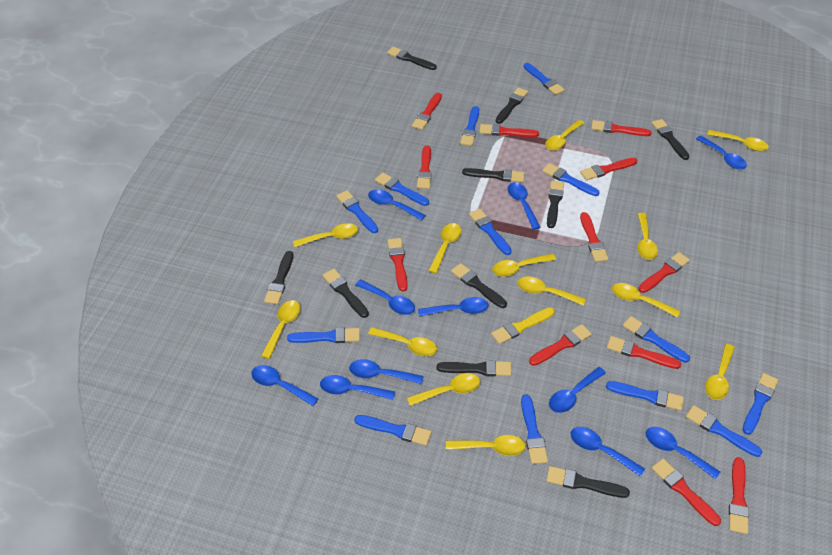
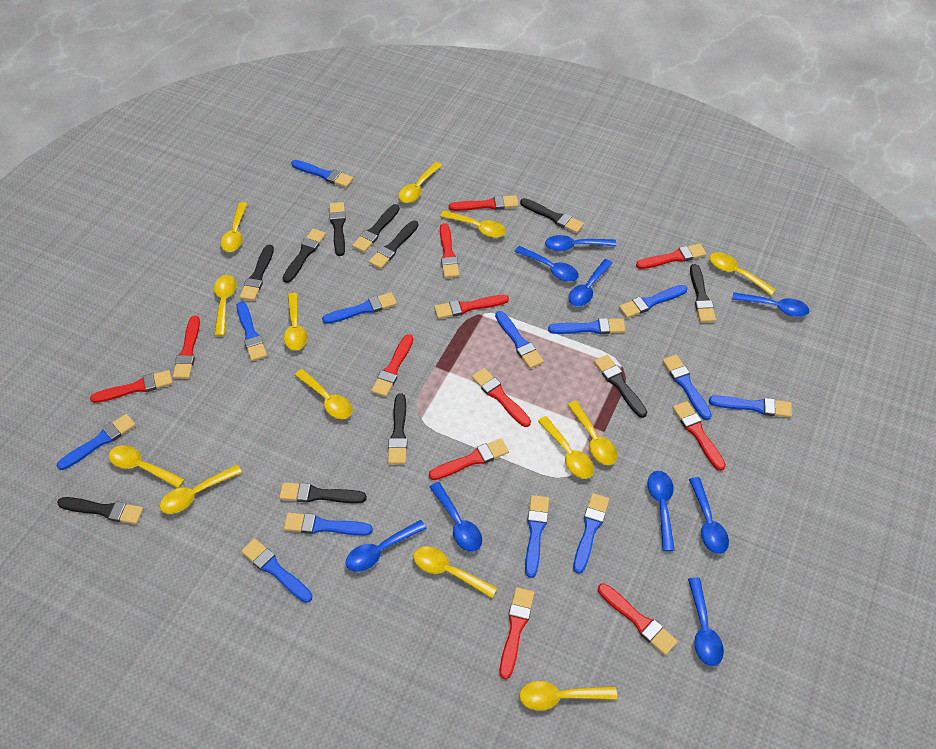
black brush: 10 -> 11
blue spoon: 11 -> 9
yellow brush: 1 -> 0

